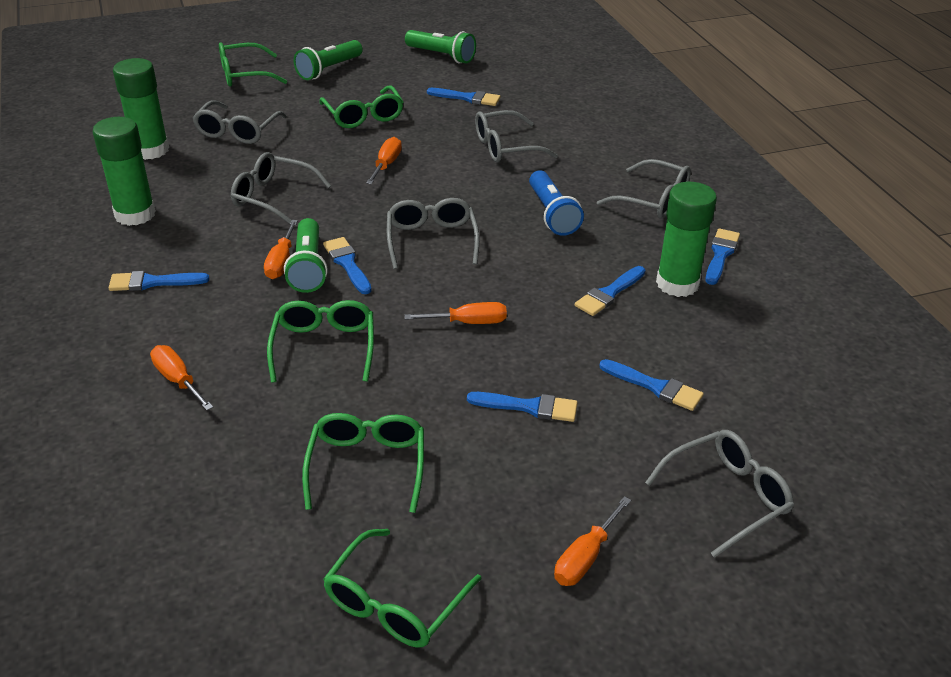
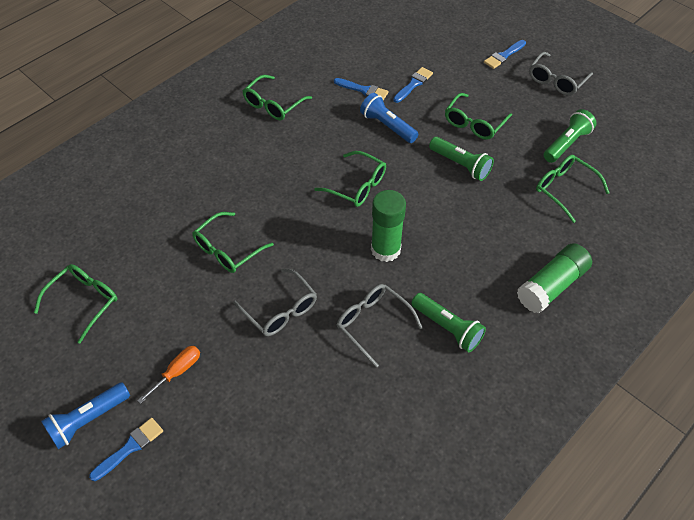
blue brush: 7 -> 4
blue flashlight: 1 -> 2
green glasses: 5 -> 6
green glue stick: 3 -> 2
grey glasses: 6 -> 3
orange screwdriver: 5 -> 1

